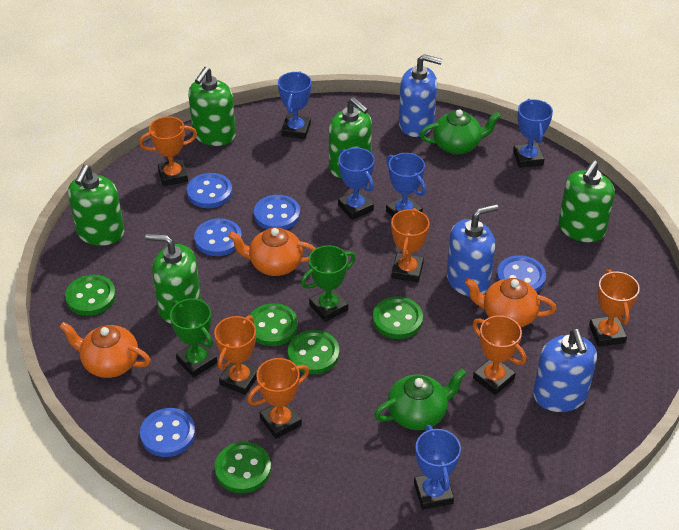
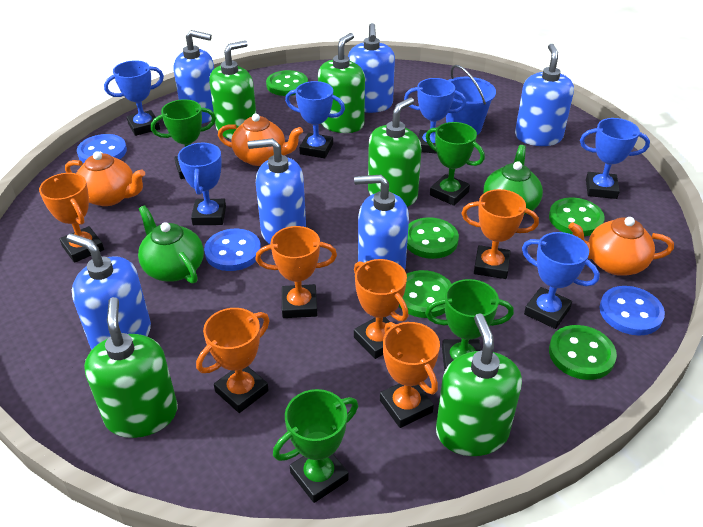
blue bucket: 0 -> 1
blue button: 5 -> 3
blue soap dispenser: 3 -> 6
blue trophy: 5 -> 6
green trophy: 2 -> 4

